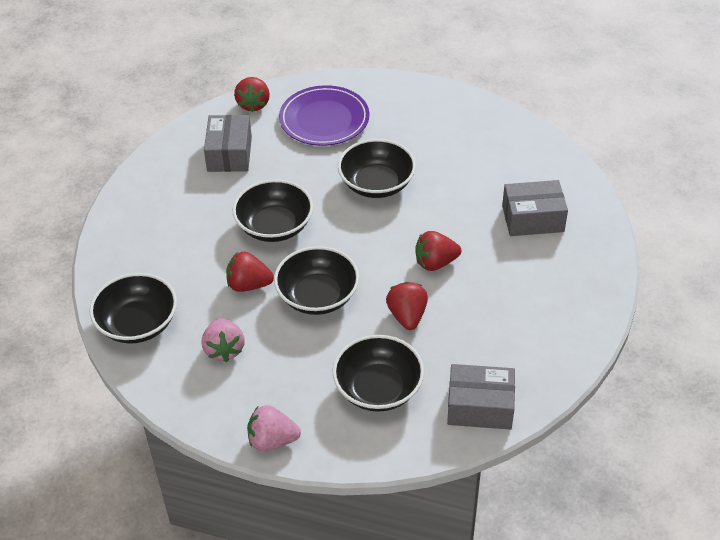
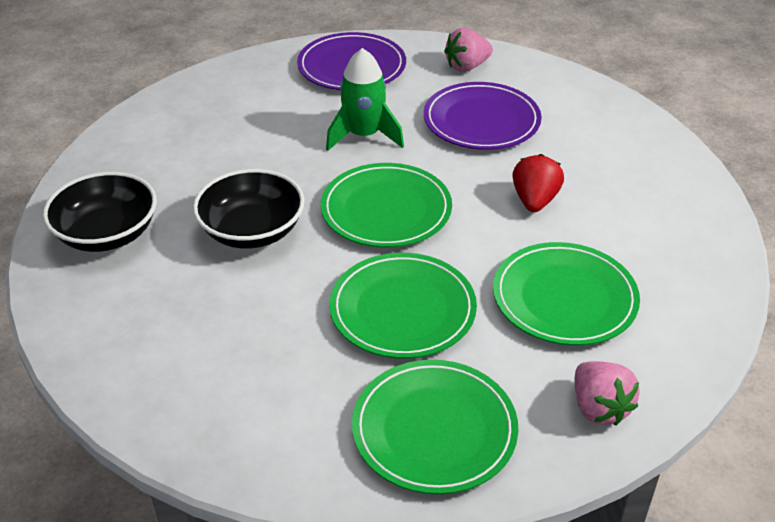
black bowl: 5 -> 2
green plate: 0 -> 4
green rocket: 0 -> 1
grey box: 3 -> 0
purple plate: 1 -> 2
red strawberry: 4 -> 1

